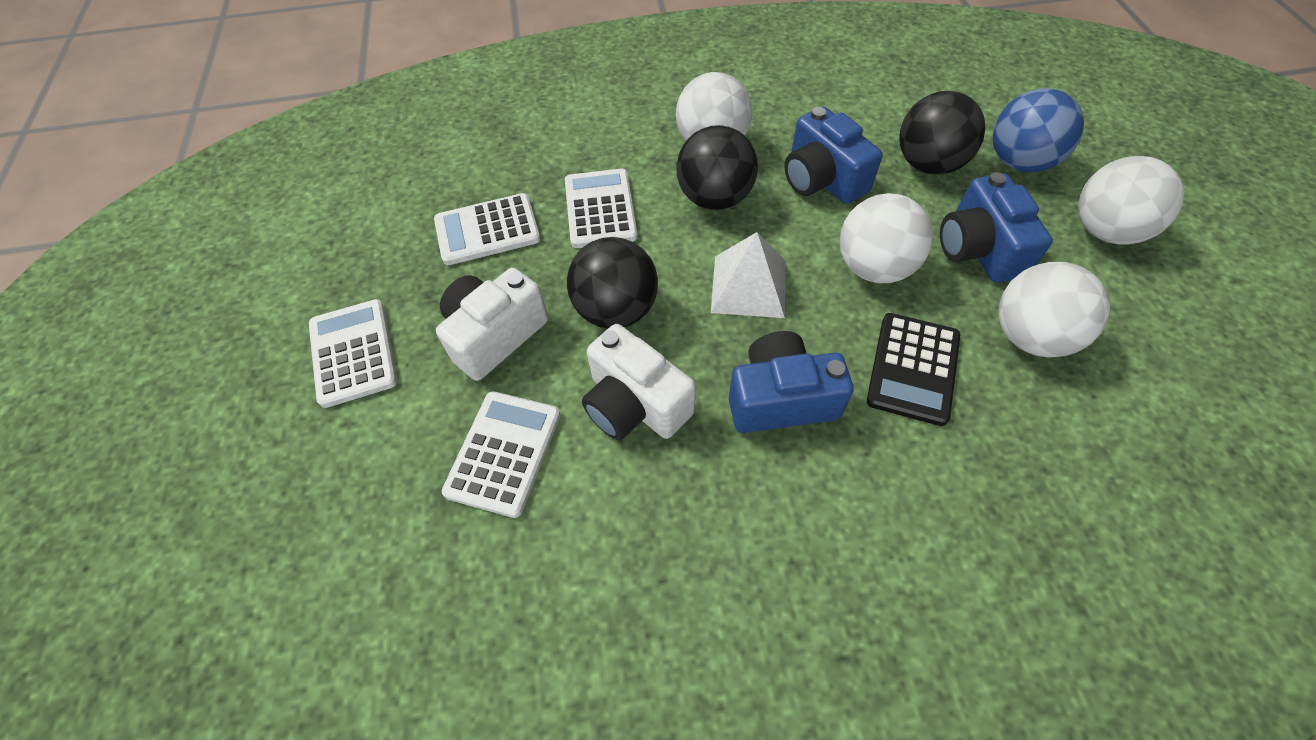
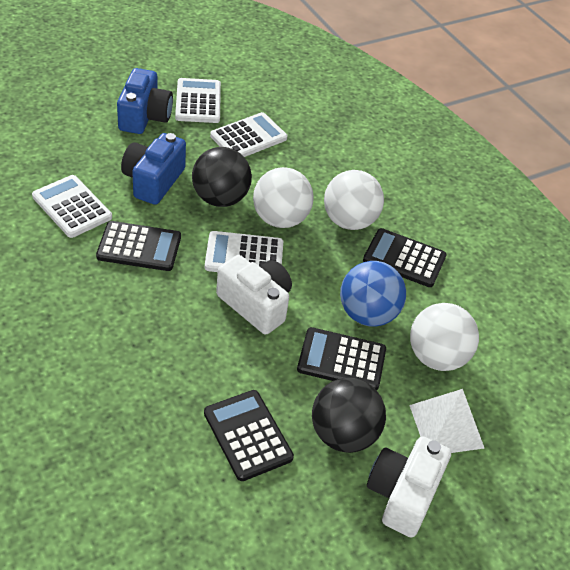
black ball: 3 -> 2
black calculator: 1 -> 4
blue camera: 3 -> 2
white ball: 4 -> 3

